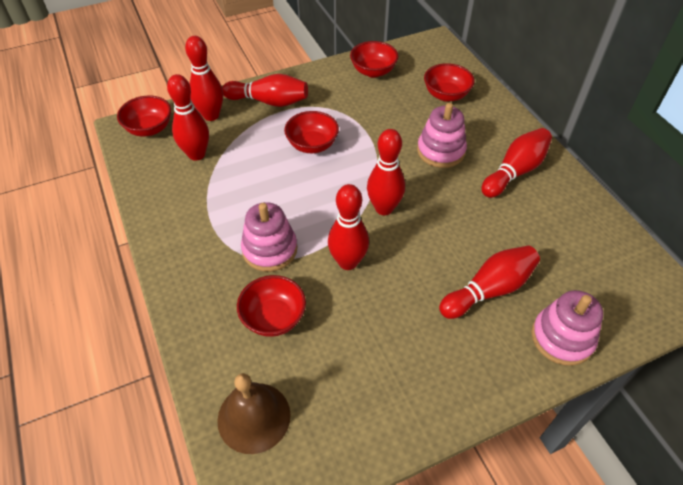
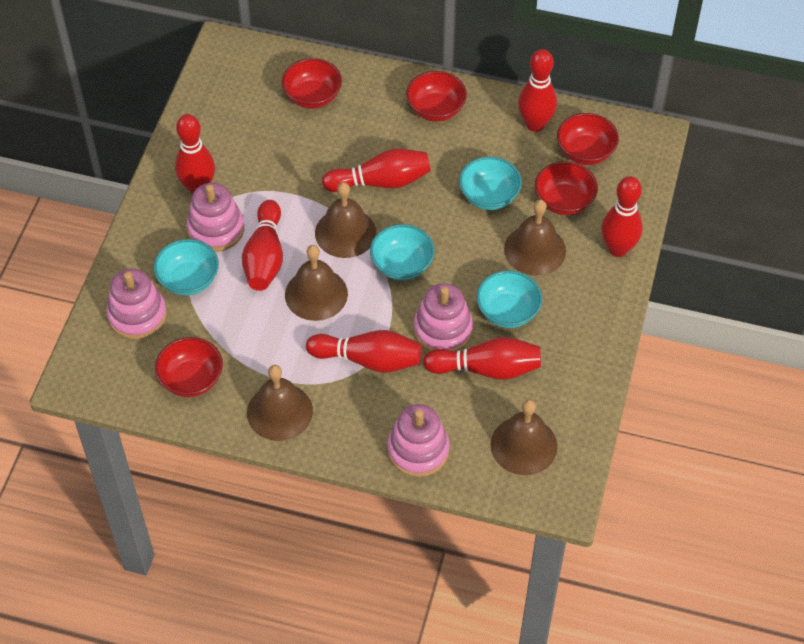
brown bell: 1 -> 5
pink stacking toy: 3 -> 4
turquoise bowl: 0 -> 4

